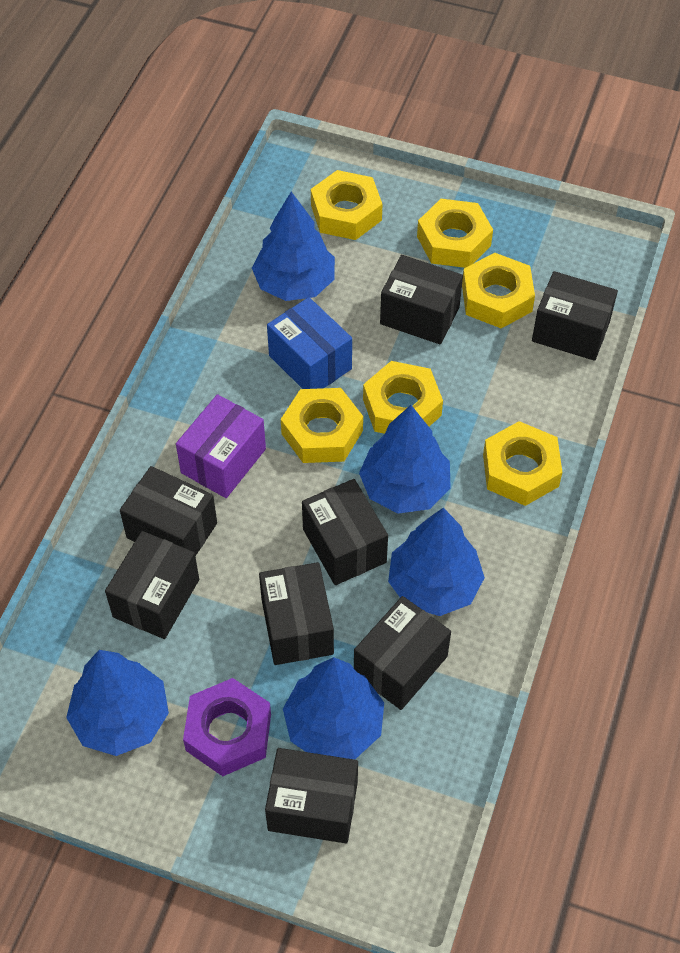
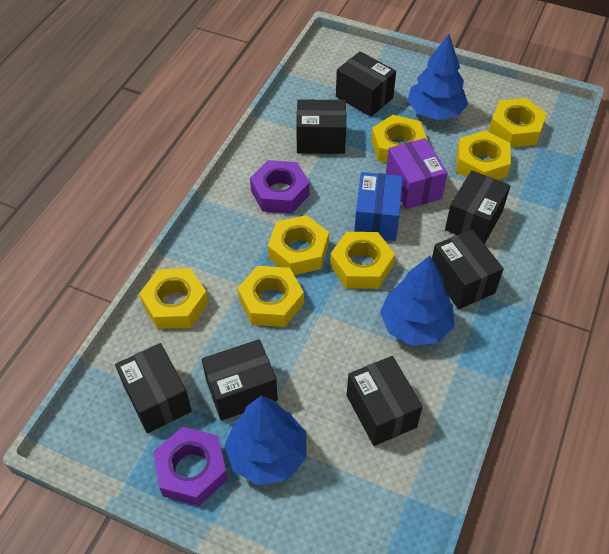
black box: 8 -> 7
blue tree: 5 -> 3
purple nut: 1 -> 2
yellow nut: 6 -> 7

